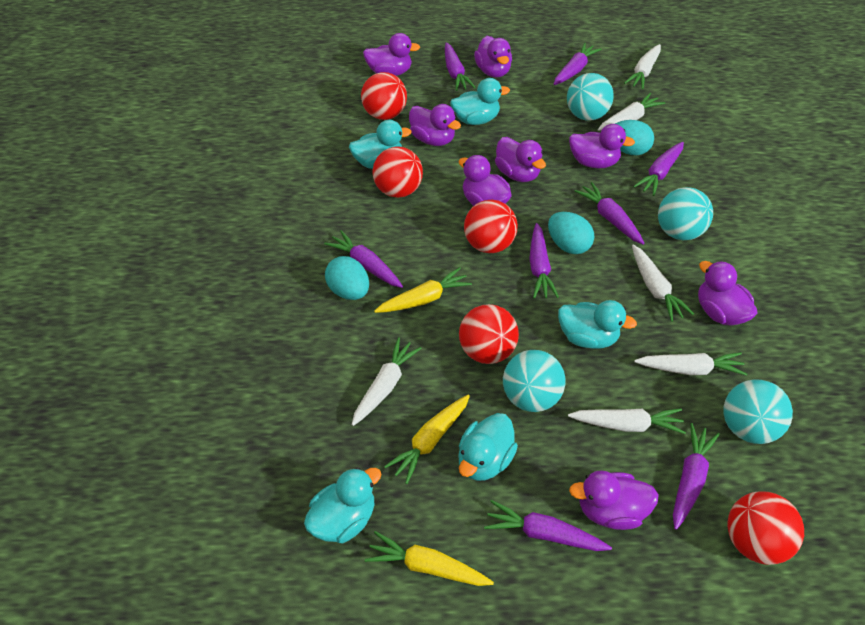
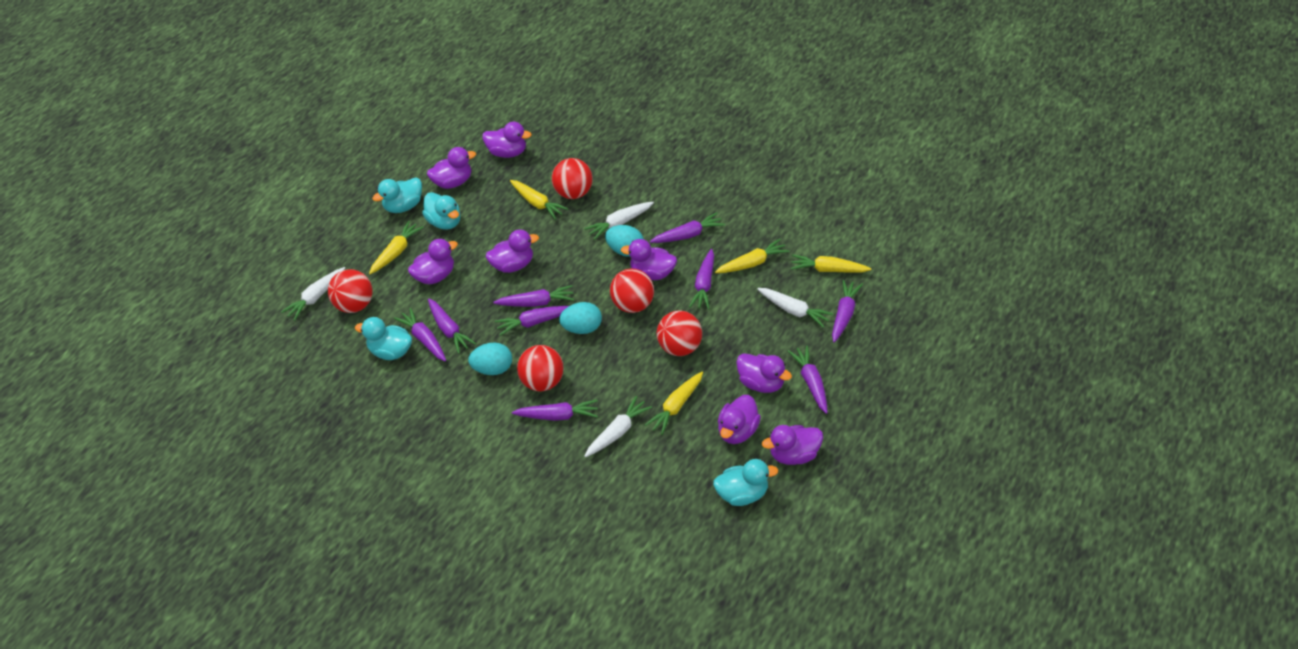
purple carrot: 8 -> 9
turquoise ball: 4 -> 0
turquoise duck: 5 -> 4
white carrot: 6 -> 4
yellow carrot: 3 -> 5

